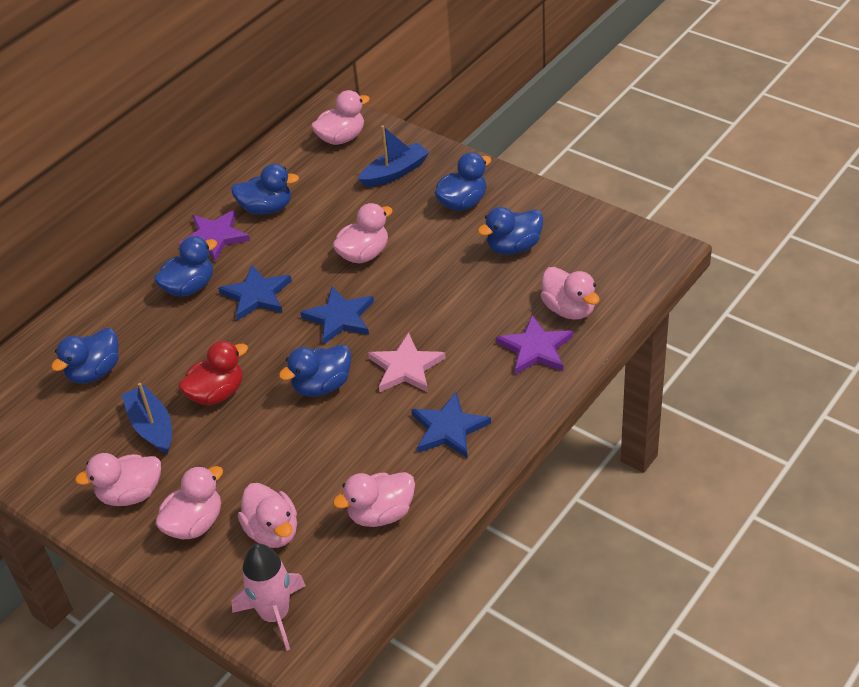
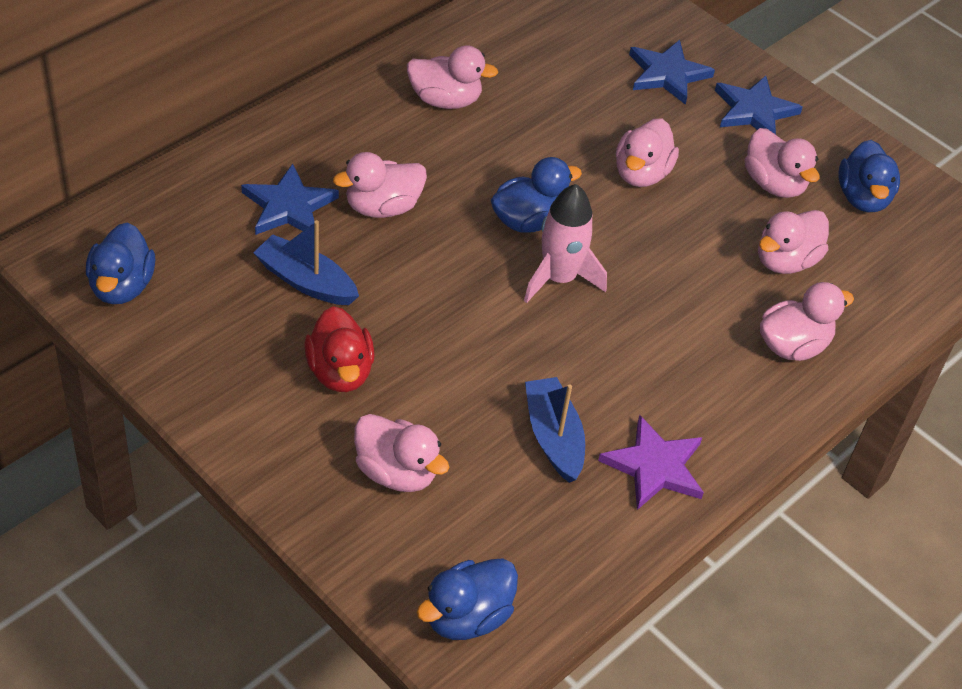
blue duck: 6 -> 4
pink star: 1 -> 0
purple star: 2 -> 1

